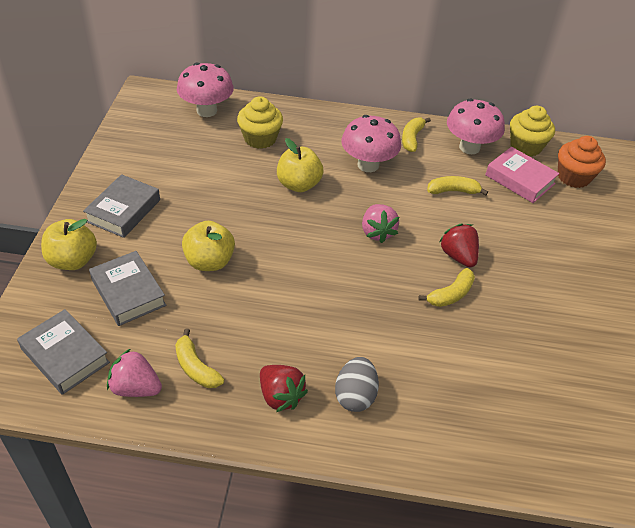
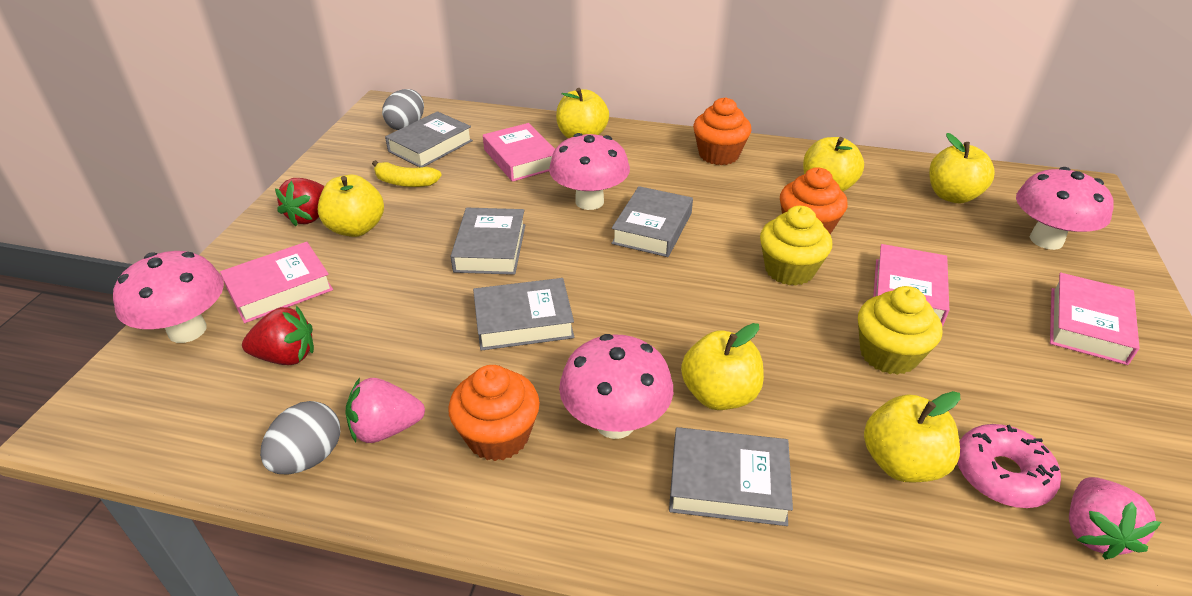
grey book: 3 -> 5
grey egg: 1 -> 2
orange cupcake: 1 -> 3
pink book: 1 -> 4
pink donut: 0 -> 1
pink mushroom: 3 -> 4
yellow apple: 3 -> 6
yellow banana: 4 -> 1

